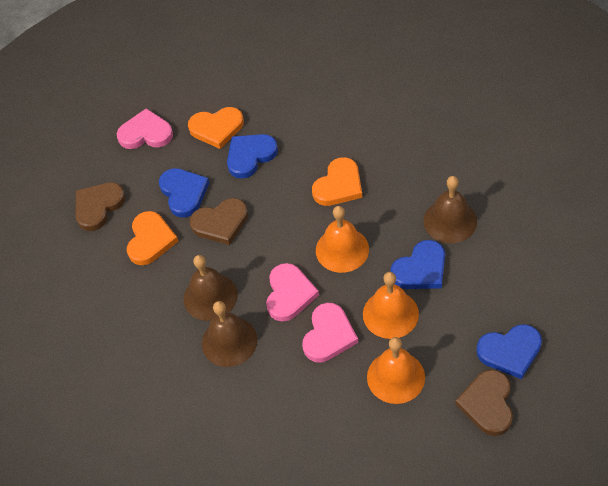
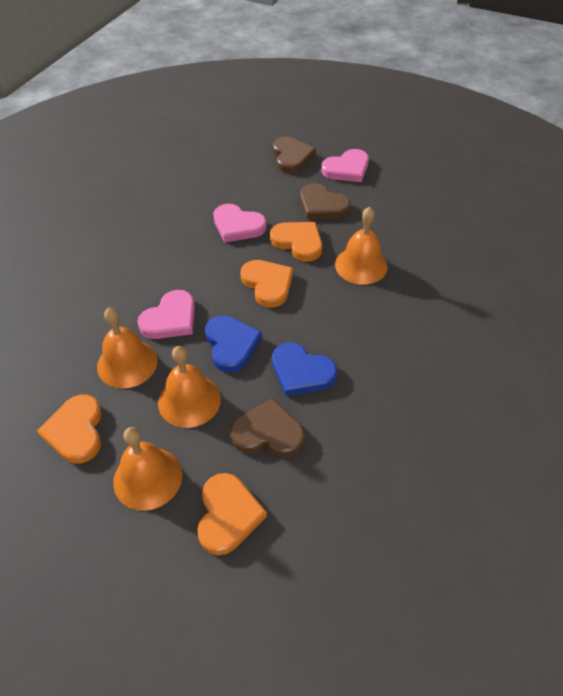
blue heart: 4 -> 2
brown bell: 3 -> 0
orange bell: 3 -> 4
orange heart: 3 -> 4

